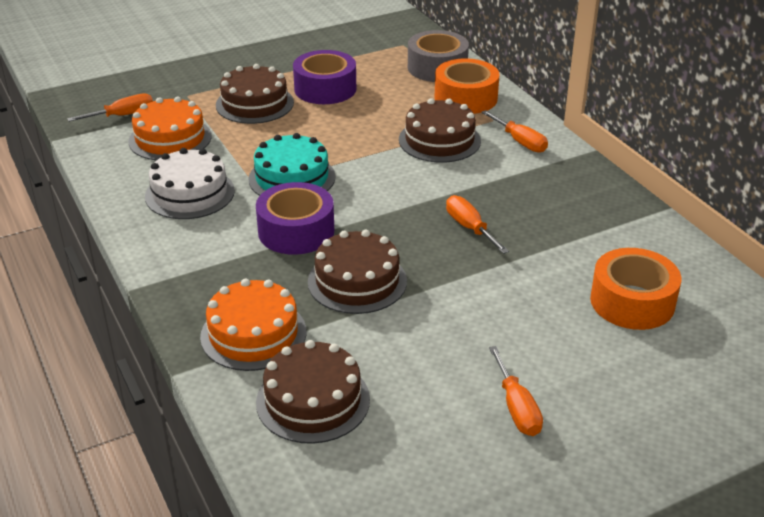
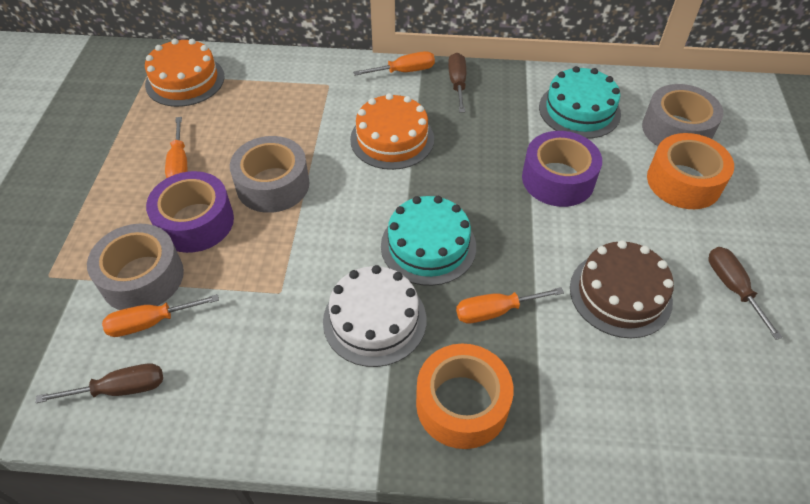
brown cake: 4 -> 1
brown screwdriver: 0 -> 3
grey tape: 1 -> 3
turquoise cake: 1 -> 2

